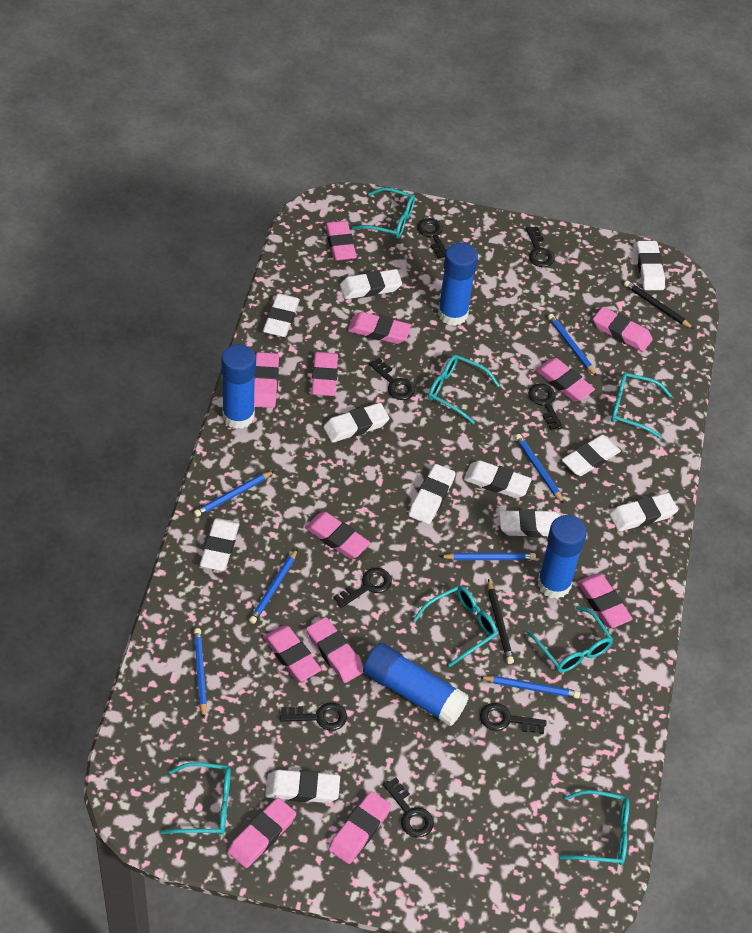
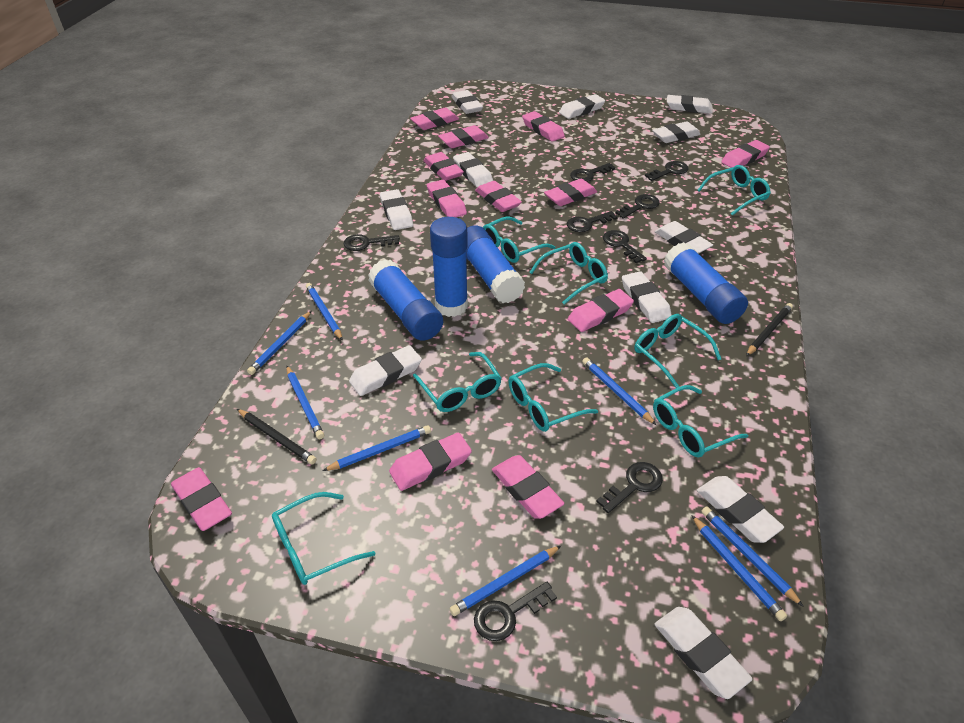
blue pencil: 7 -> 8
turquoise glasses: 7 -> 8

